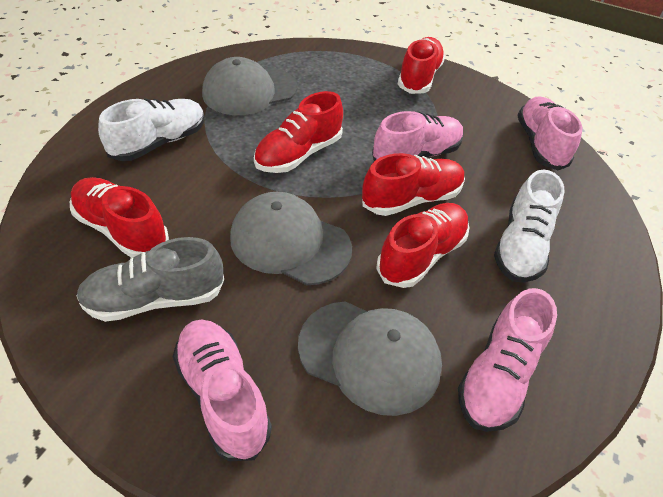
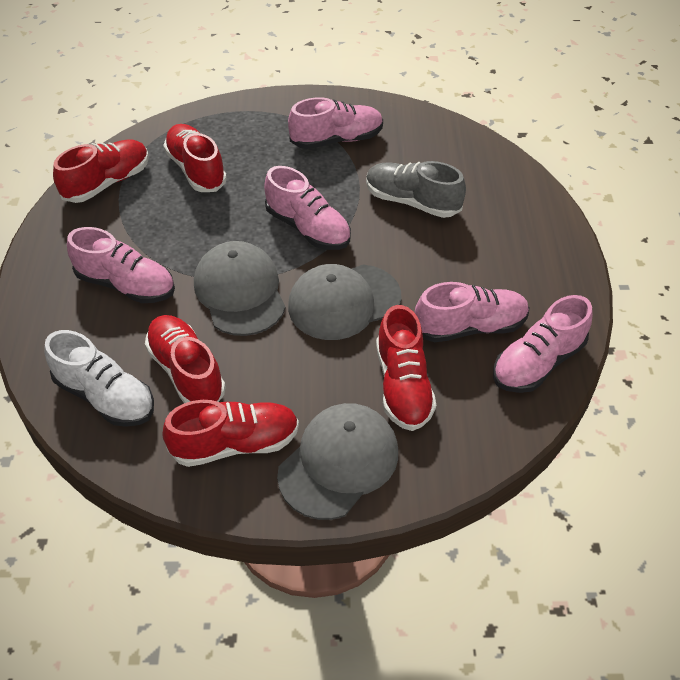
pink shoe: 4 -> 5
white shoe: 2 -> 1

